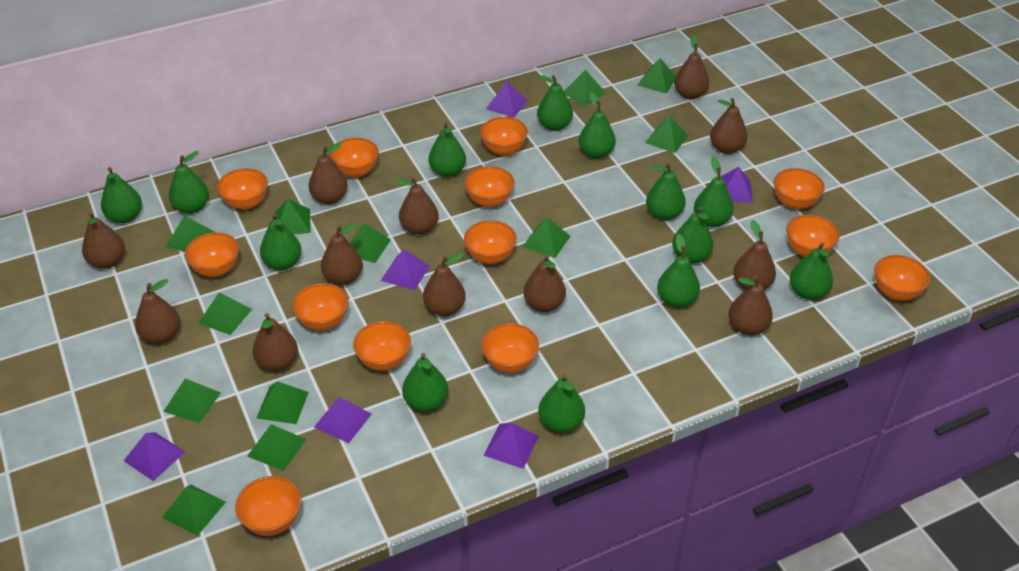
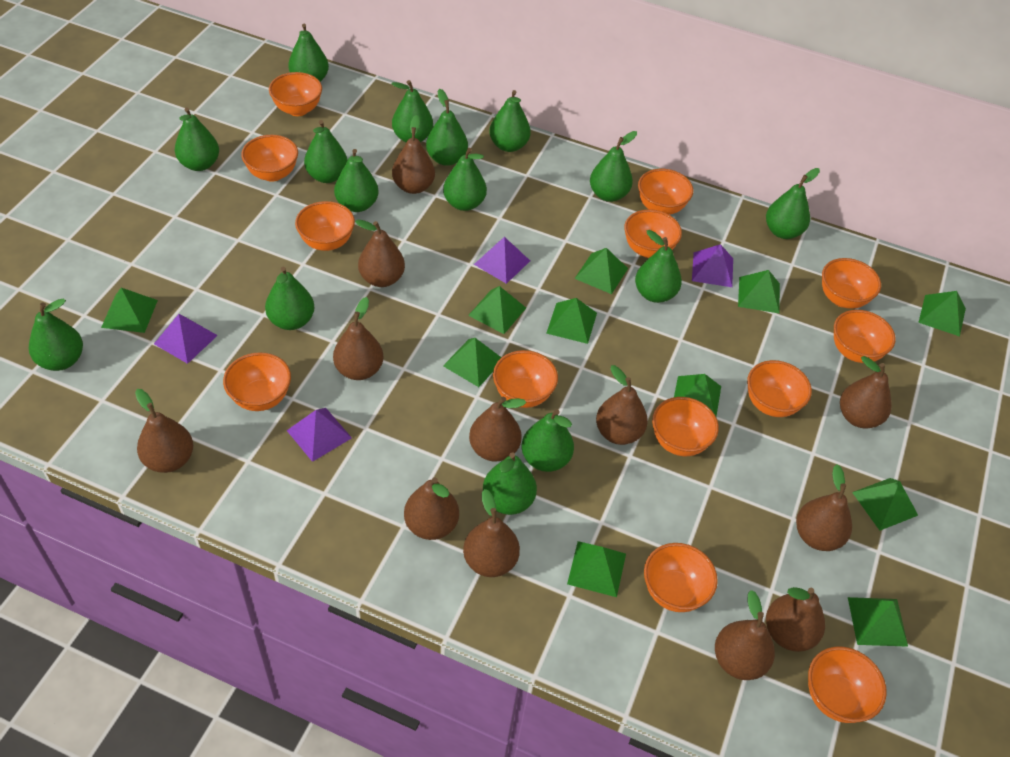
green pear: 13 -> 15
green pyramid: 12 -> 11
purple pyramid: 6 -> 4

